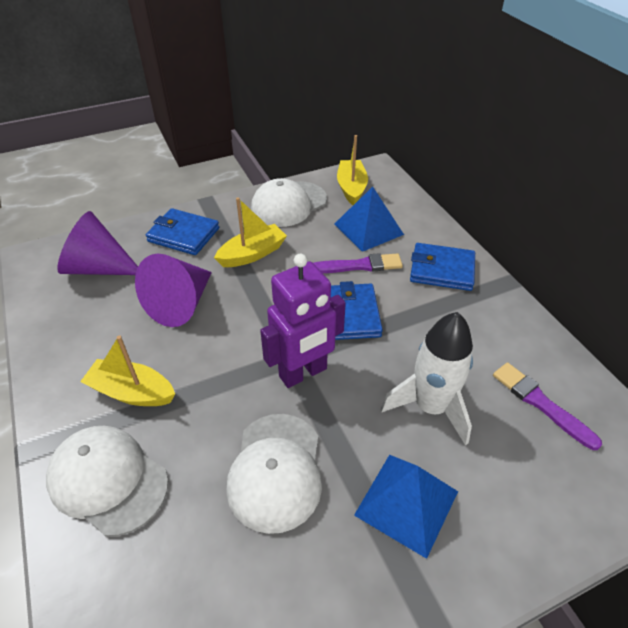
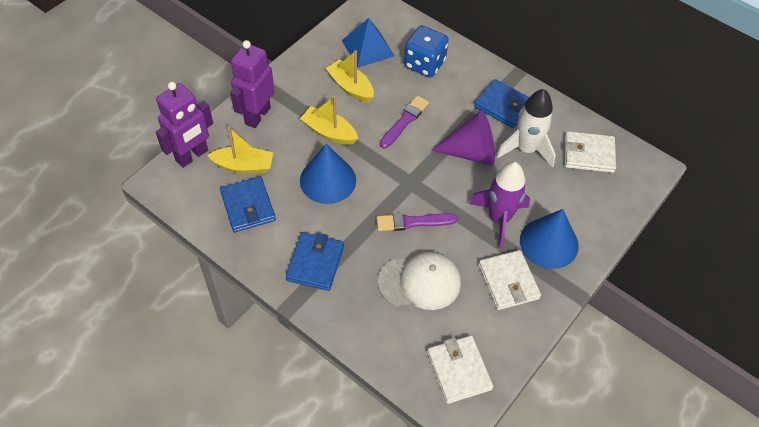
blue cone: 0 -> 2
blue dice: 0 -> 1
blue pyramid: 2 -> 1
purple cone: 2 -> 1
purple robot: 1 -> 2
purple rocket: 0 -> 1
white cap: 3 -> 1
white wallet: 0 -> 3

